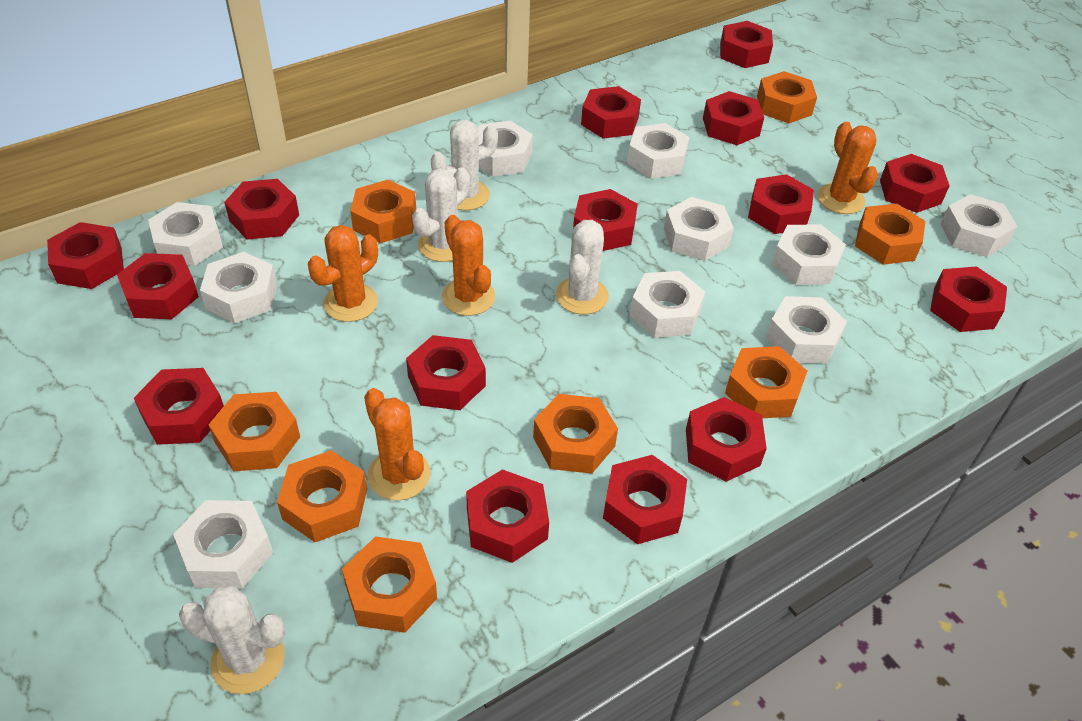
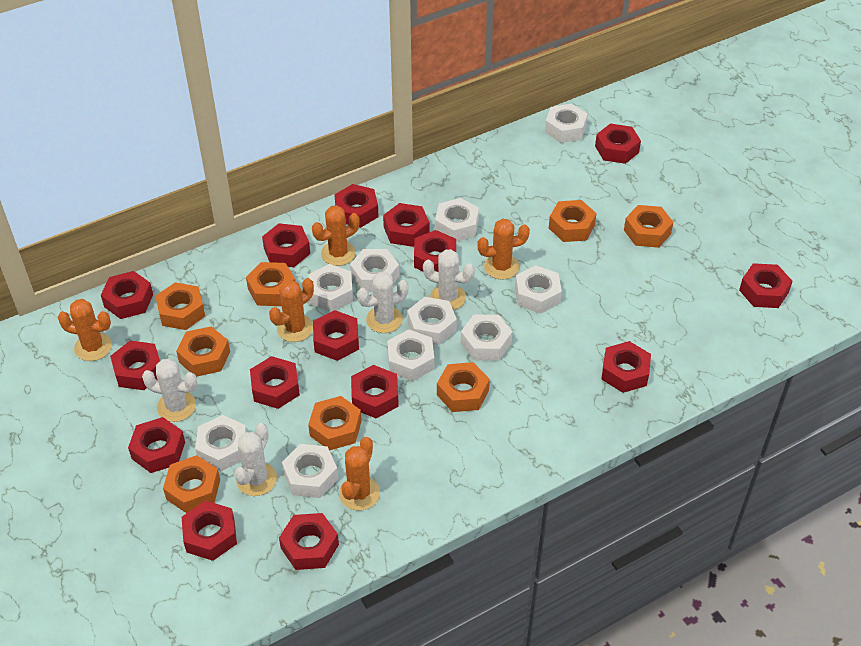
orange cactus: 4 -> 5

